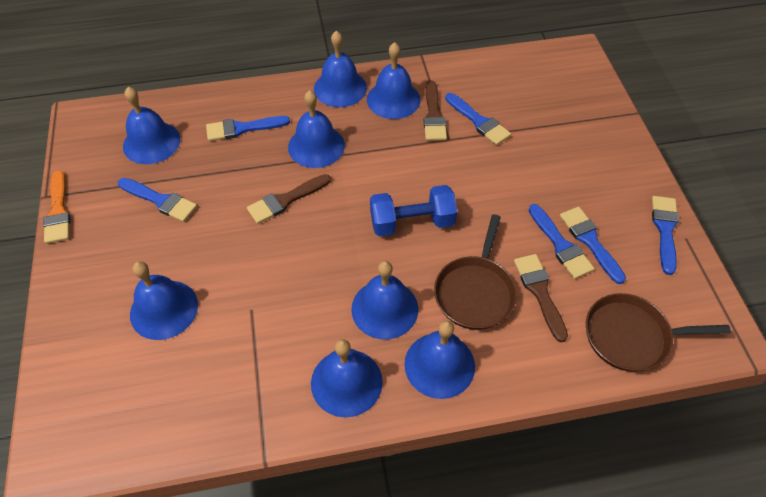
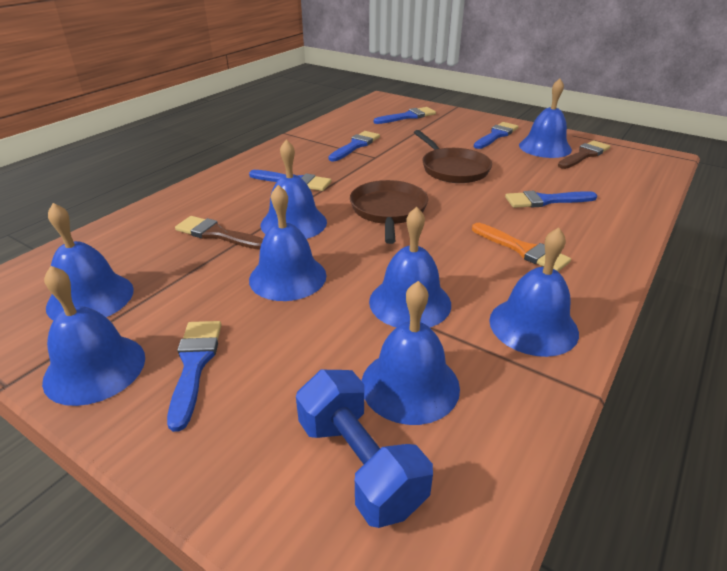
brown brush: 3 -> 2

